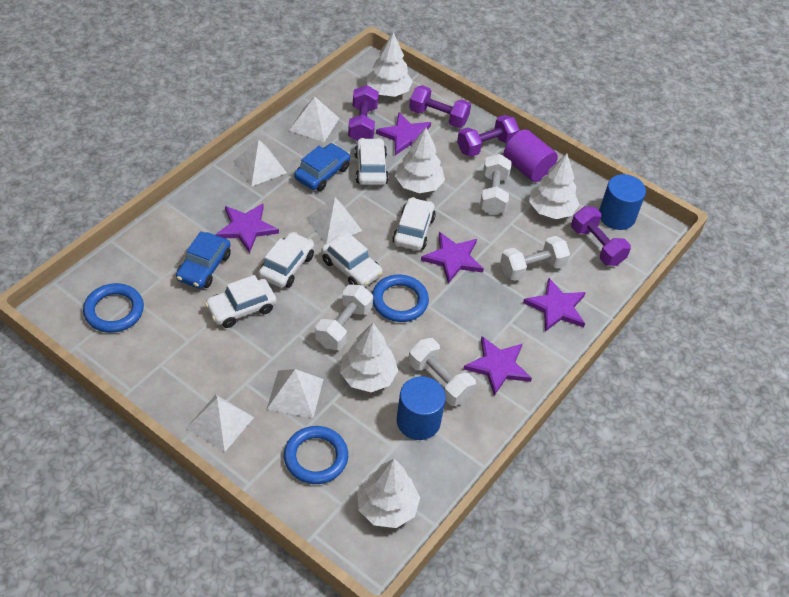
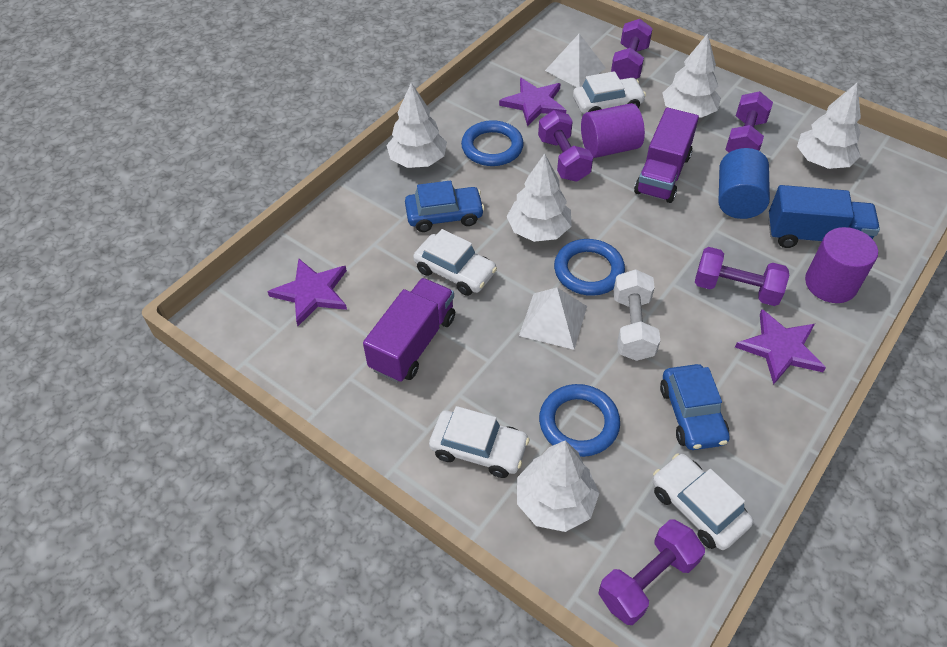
blue cylinder: 2 -> 1
blue truck: 0 -> 1
purple cylinder: 1 -> 2
purple dumbbell: 4 -> 5
purple star: 5 -> 3
purple truck: 0 -> 2
white car: 5 -> 4
white dumbbell: 4 -> 1
white pyramid: 5 -> 2

